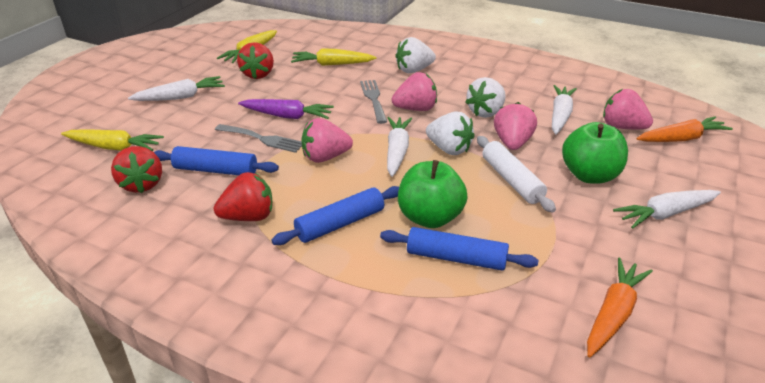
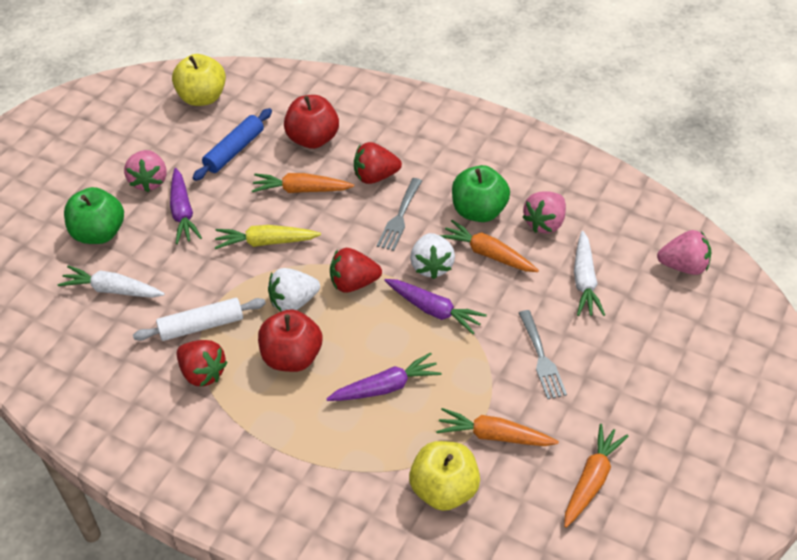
blue rolling pin: 3 -> 1
orange carrot: 2 -> 4
pink strawberry: 4 -> 3
purple carrot: 1 -> 3
red apple: 0 -> 2
white carrot: 4 -> 2
white strawberry: 3 -> 2
yellow apple: 0 -> 2
yellow carrot: 3 -> 1

